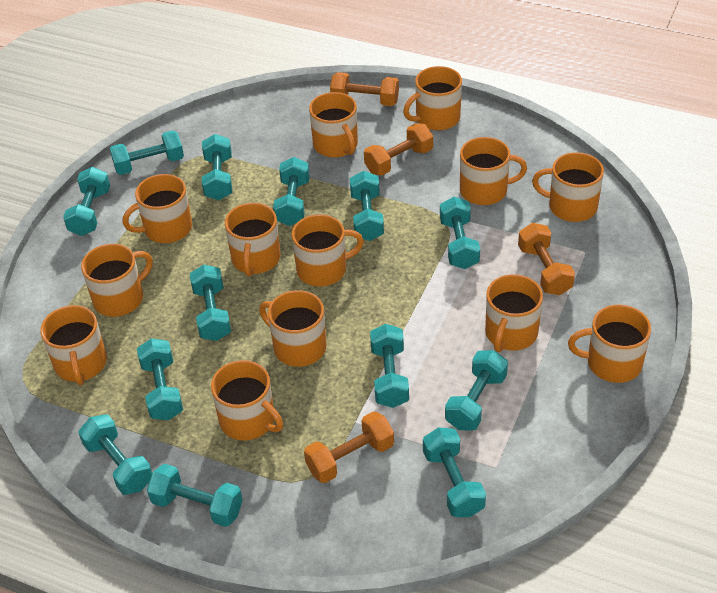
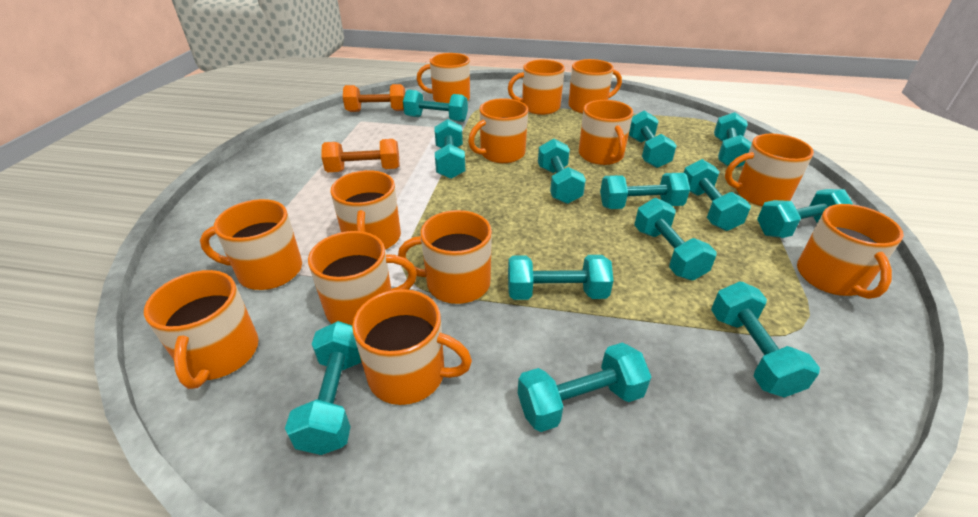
orange dumbbell: 4 -> 2

